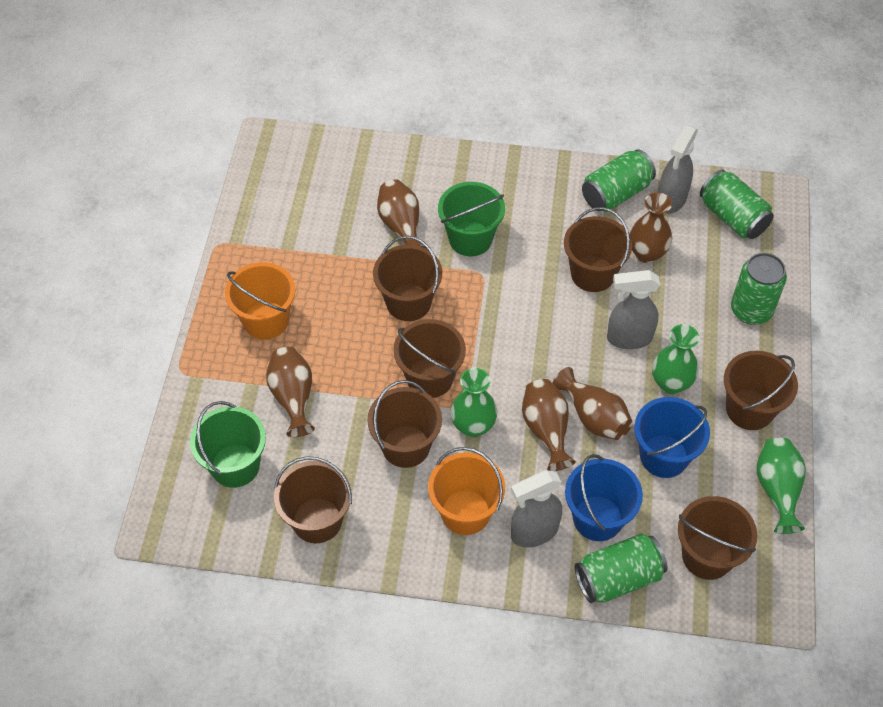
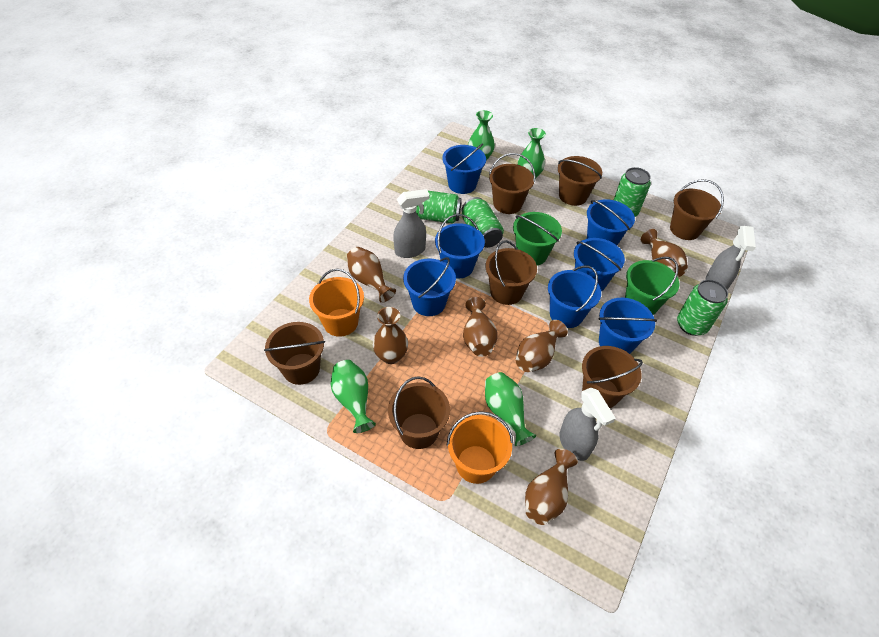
blue bucket: 2 -> 7
brown vase: 5 -> 6
green vase: 3 -> 4

